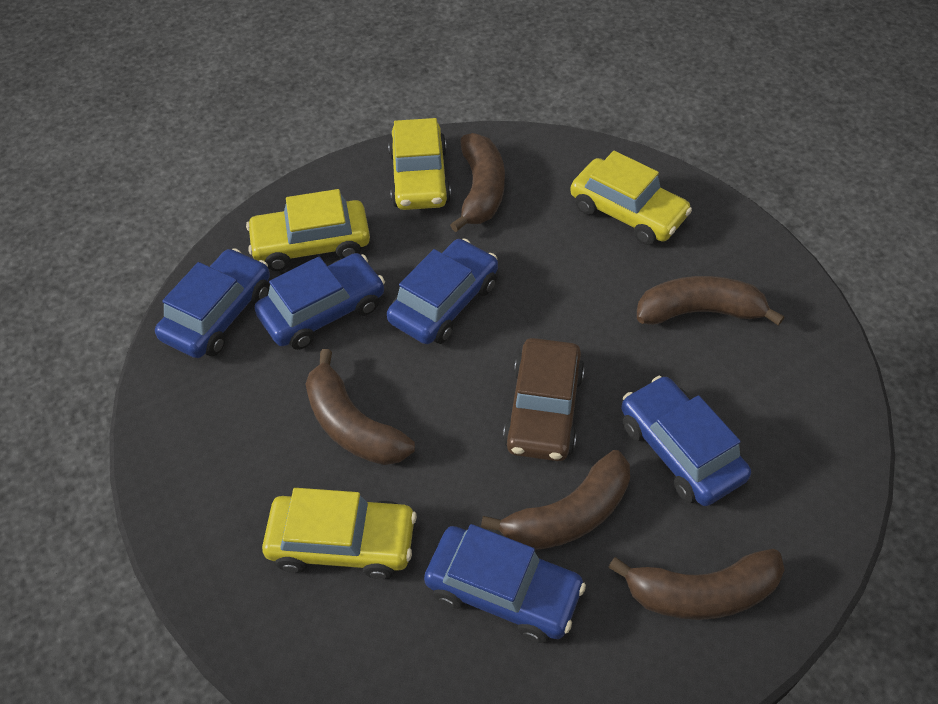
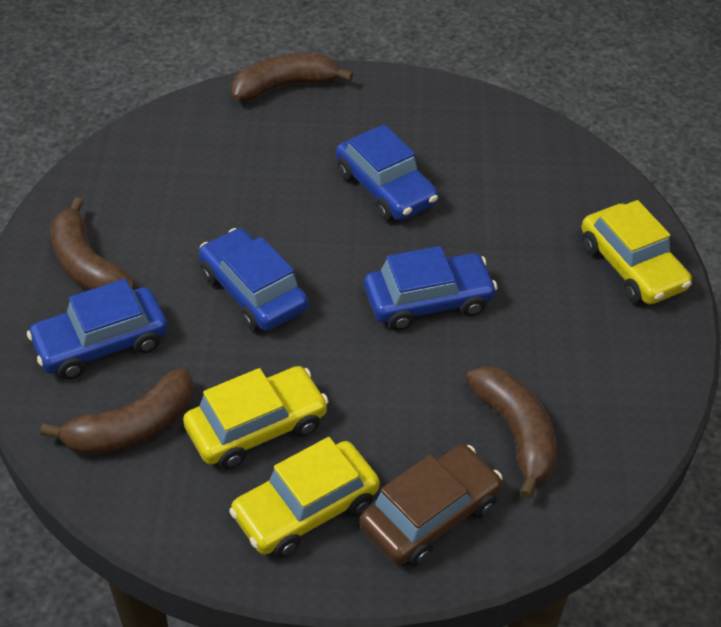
blue car: 5 -> 4
brown banana: 5 -> 4
yellow car: 4 -> 3

